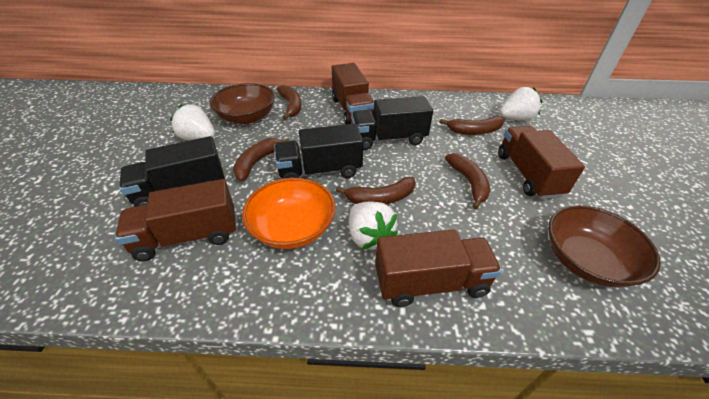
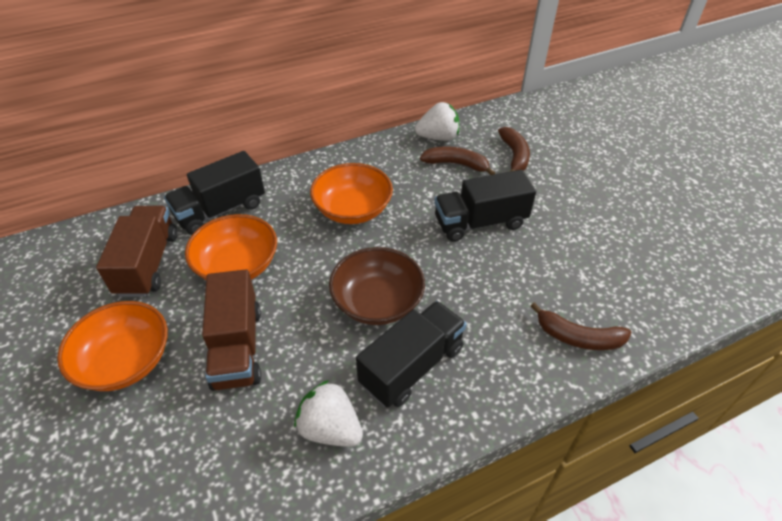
brown banana: 5 -> 3
brown bowl: 2 -> 1
brown truck: 4 -> 2
orange bowl: 1 -> 3
white strawberry: 3 -> 2

